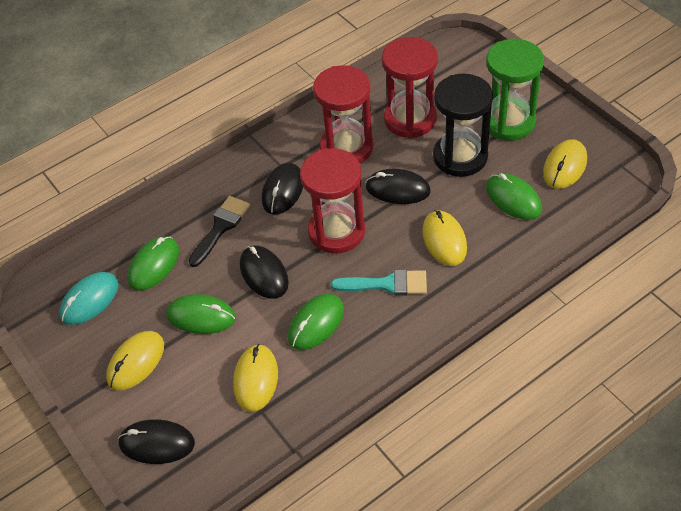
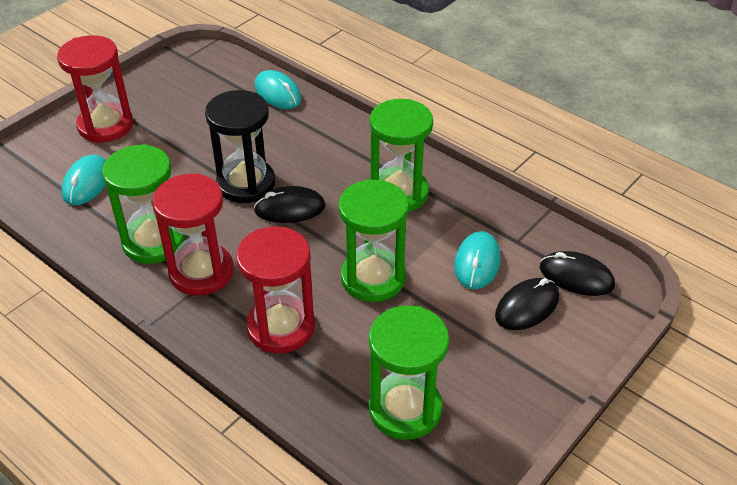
black brush: 1 -> 0
black mouse: 4 -> 3
green hourglass: 1 -> 4
green mouse: 4 -> 0
turquoise brush: 1 -> 0
turquoise mouse: 1 -> 3
yellow mouse: 4 -> 0

